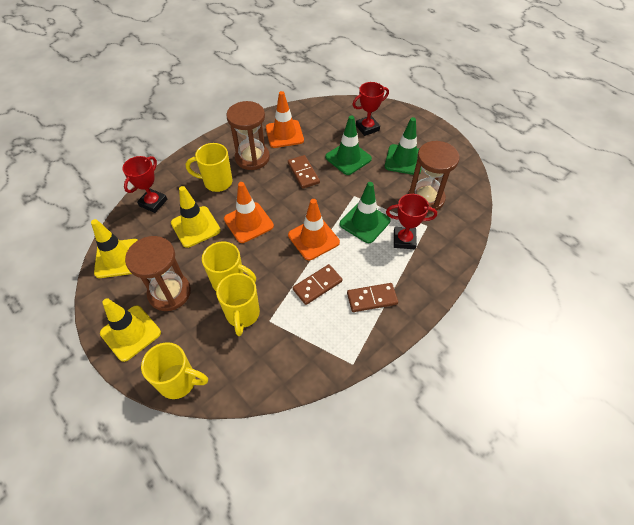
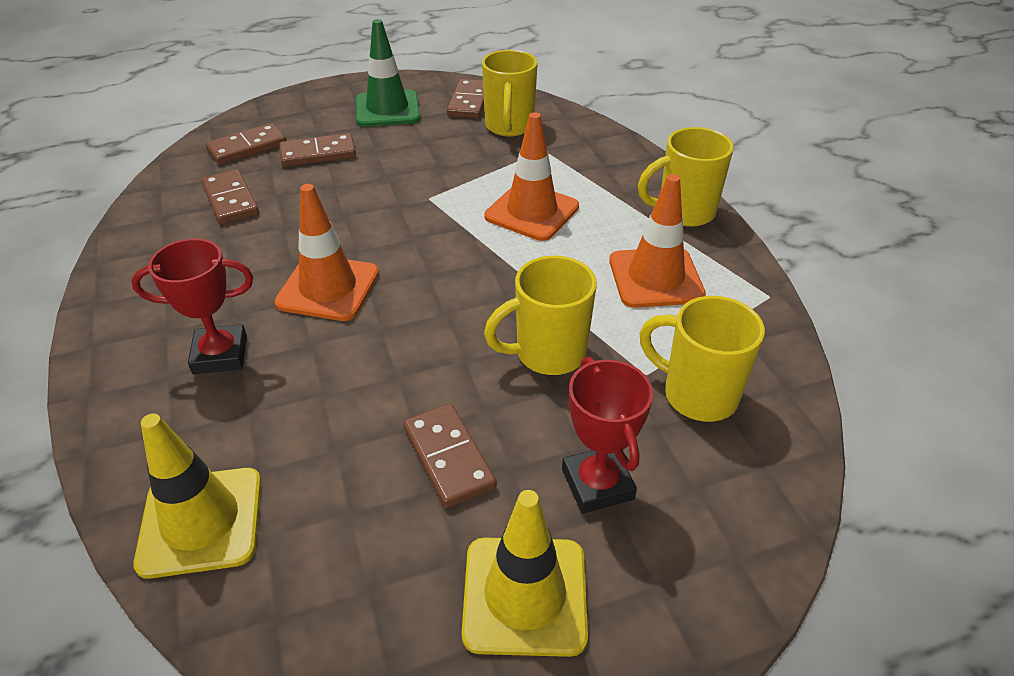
brown domino: 3 -> 5
brown hourglass: 3 -> 0
green traffic cone: 3 -> 1
red trophy: 3 -> 2
yellow traffic cone: 3 -> 2

